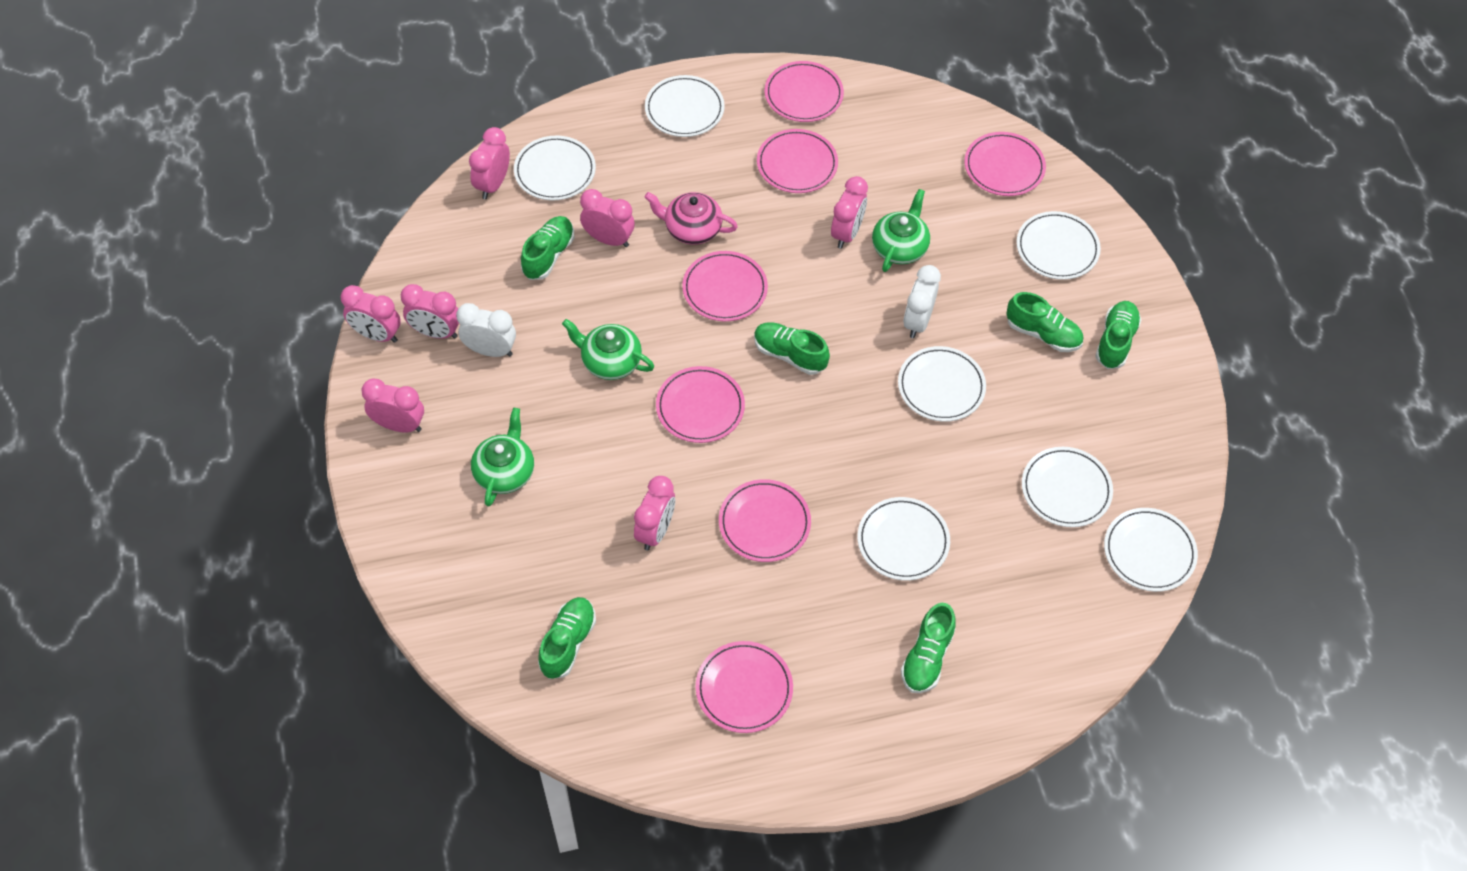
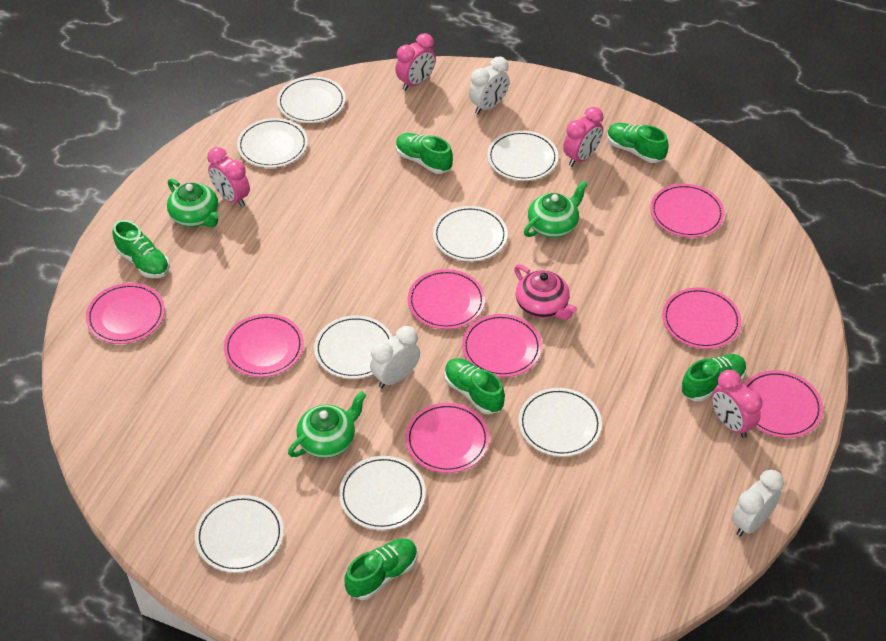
pink clock: 7 -> 4
pink plate: 7 -> 8
white clock: 2 -> 3
white plate: 7 -> 8

